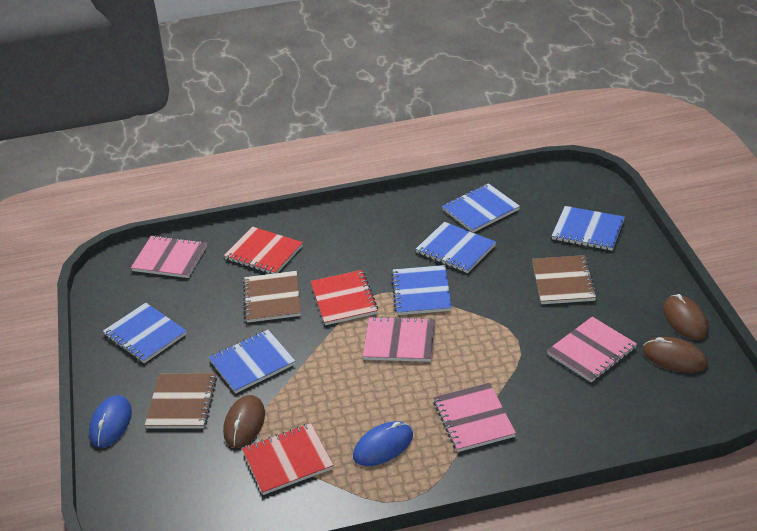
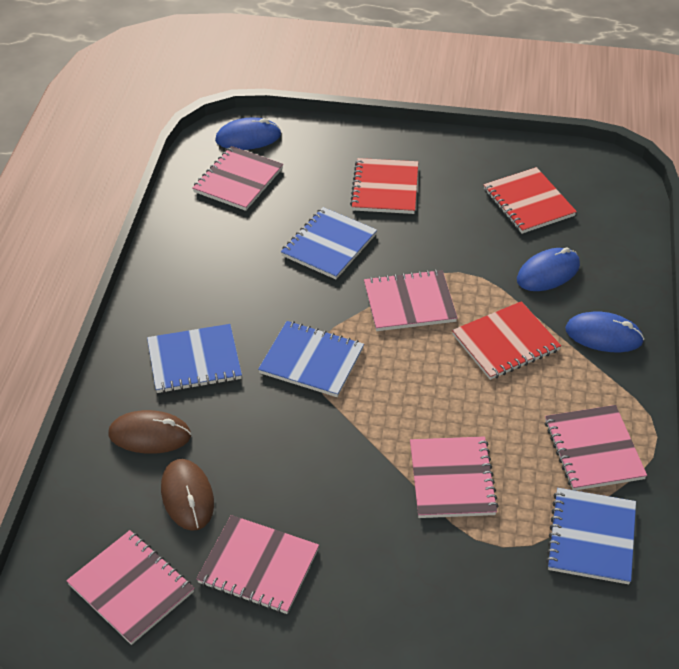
blue mouse: 2 -> 3
blue notebook: 6 -> 4
brown mouse: 3 -> 2
brown notebook: 3 -> 0
pink notebook: 4 -> 6

